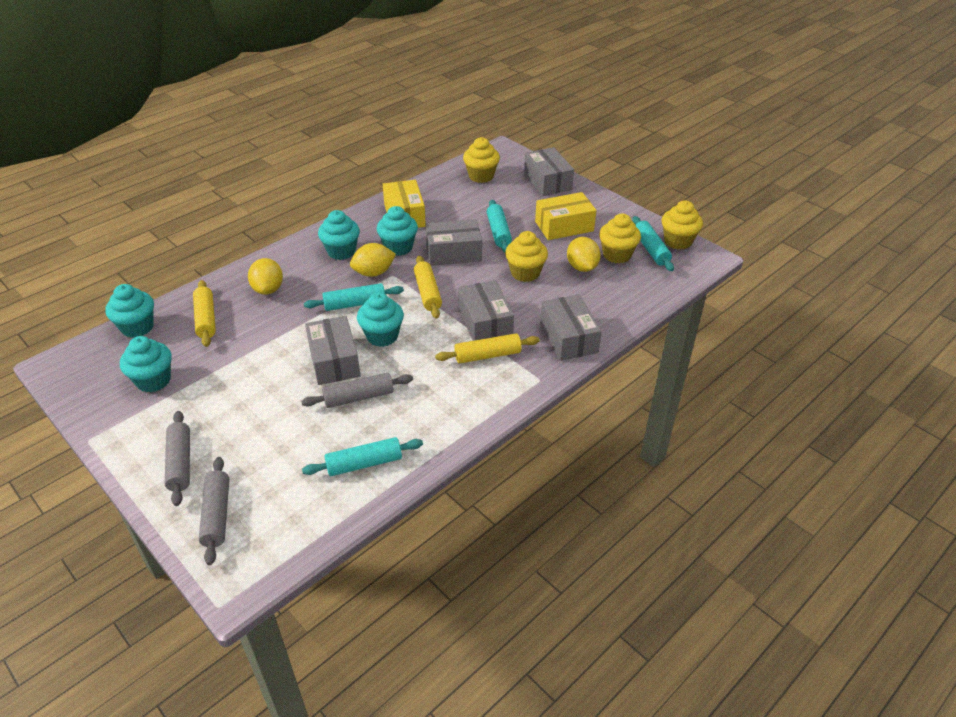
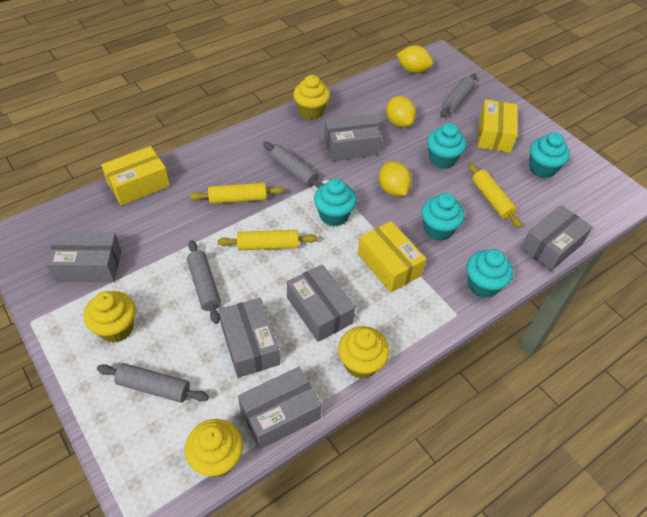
grey box: 5 -> 6
grey rolling pin: 3 -> 4
turquoise rolling pin: 4 -> 0
yellow box: 2 -> 3

